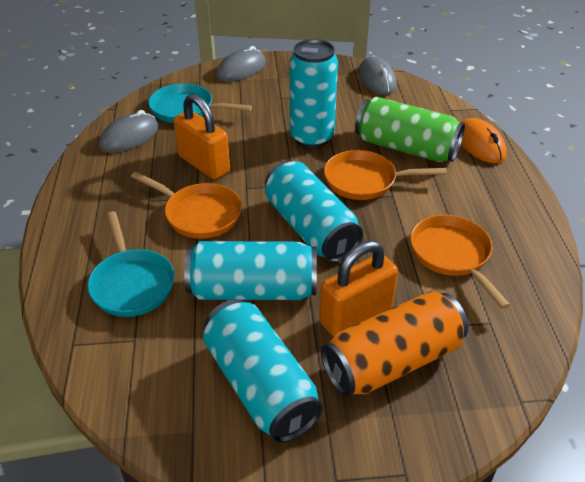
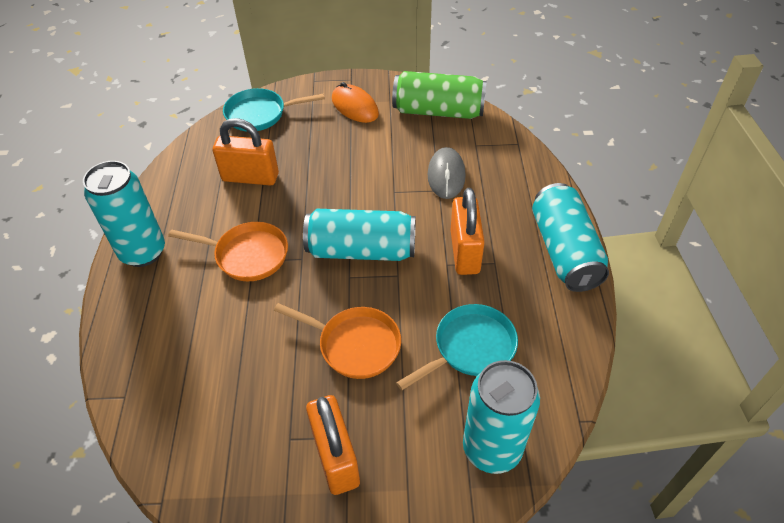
grey mouse: 3 -> 1
orange can: 1 -> 0
orange padlock: 2 -> 3
orange pan: 3 -> 2

